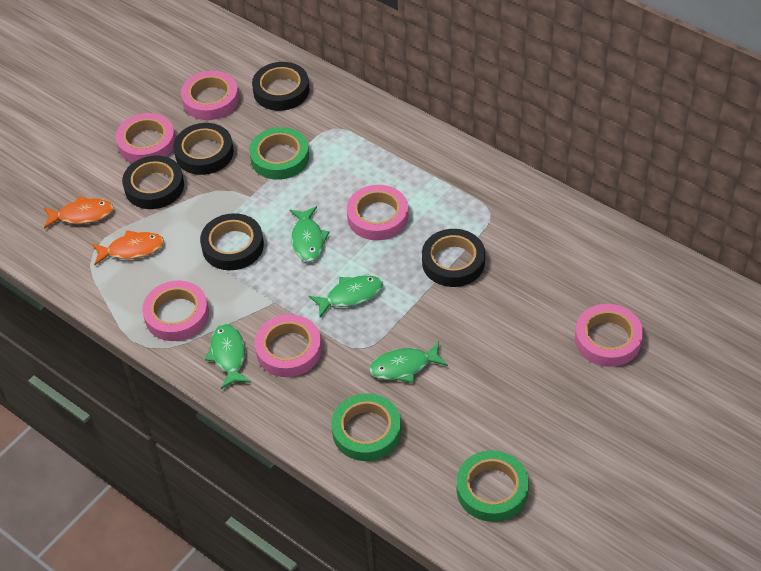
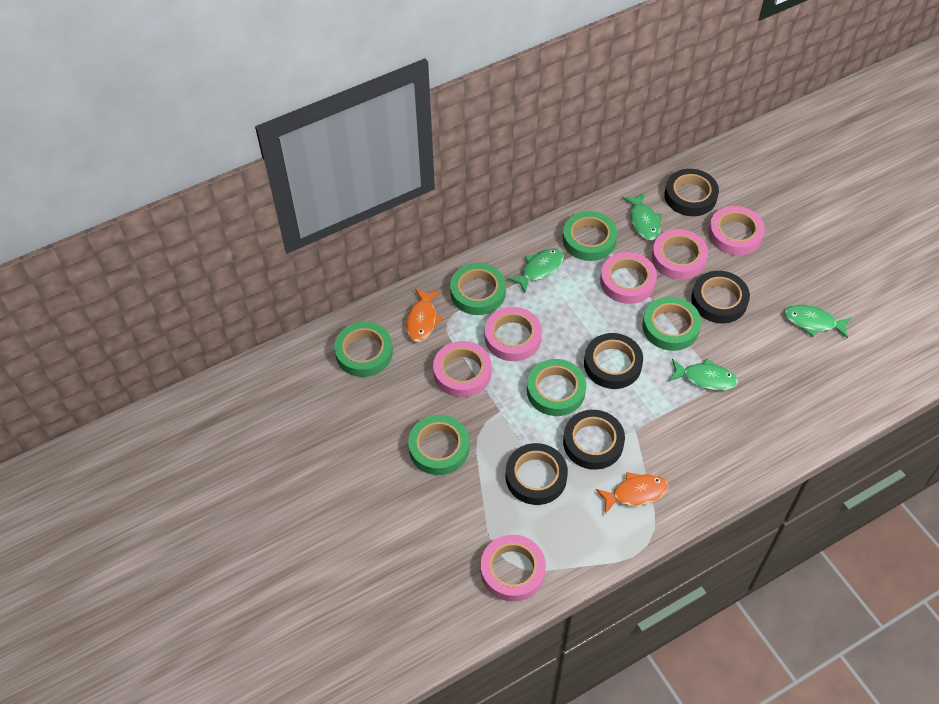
green tape: 3 -> 6

